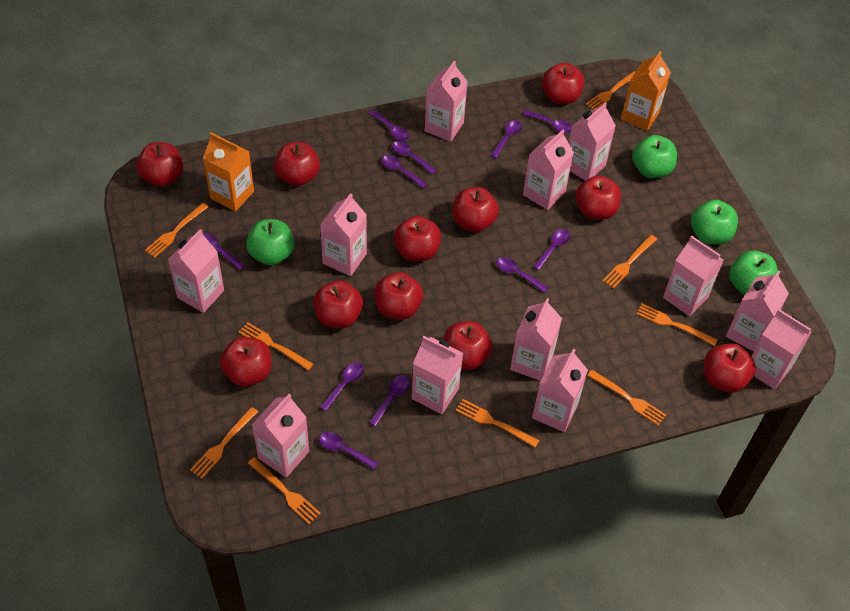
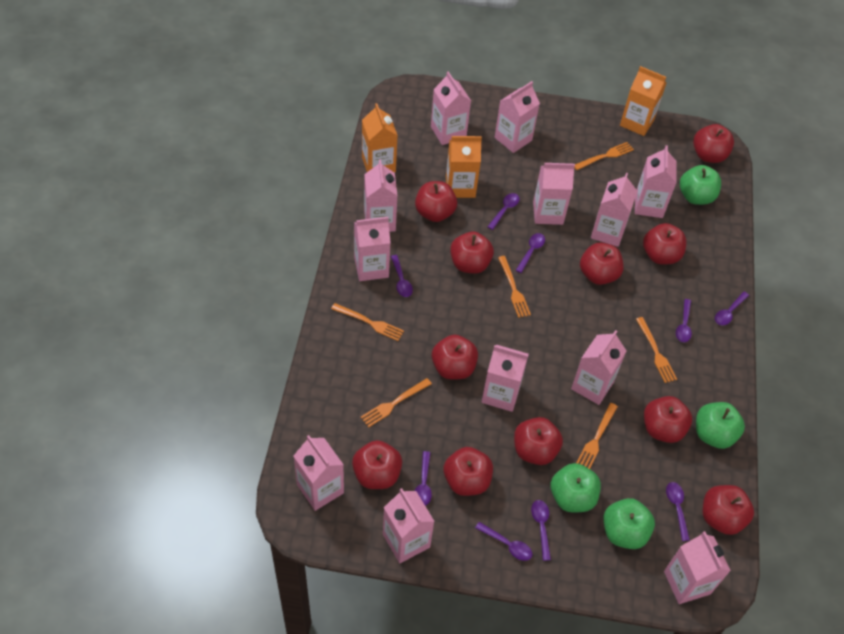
orange carton: 2 -> 3
orange fork: 9 -> 6
purple spoon: 11 -> 9

